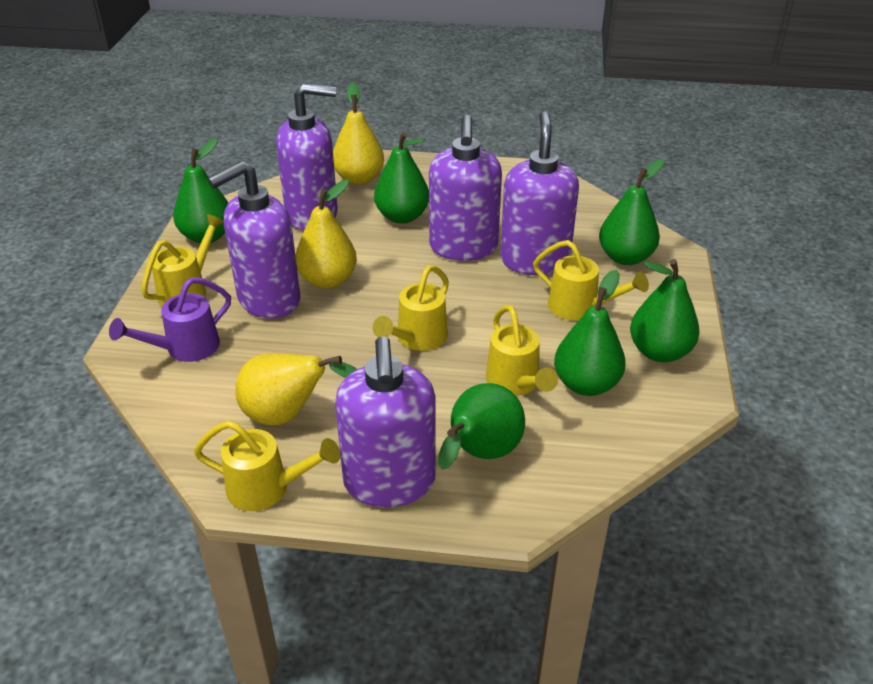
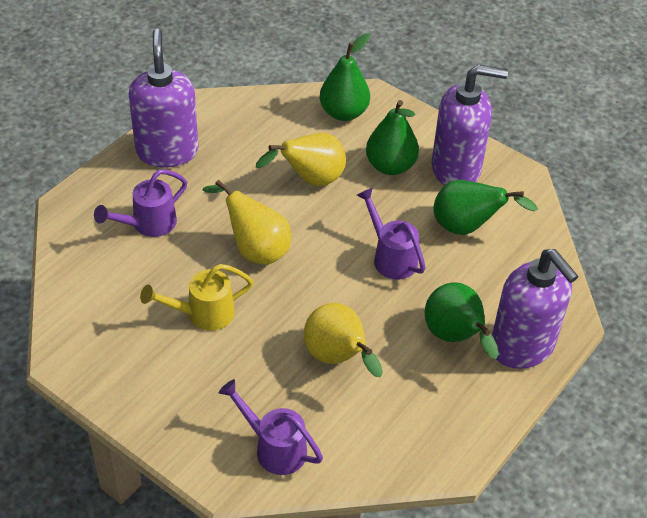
green pear: 6 -> 4
purple soap dispenser: 5 -> 3
purple watering can: 1 -> 3
yellow watering can: 5 -> 1

